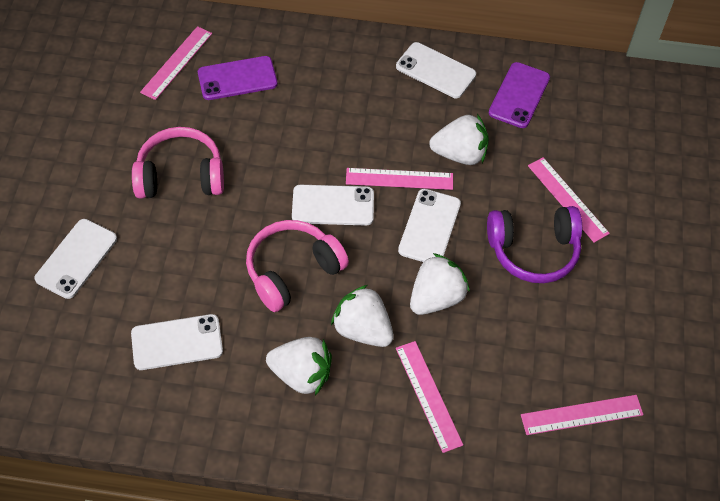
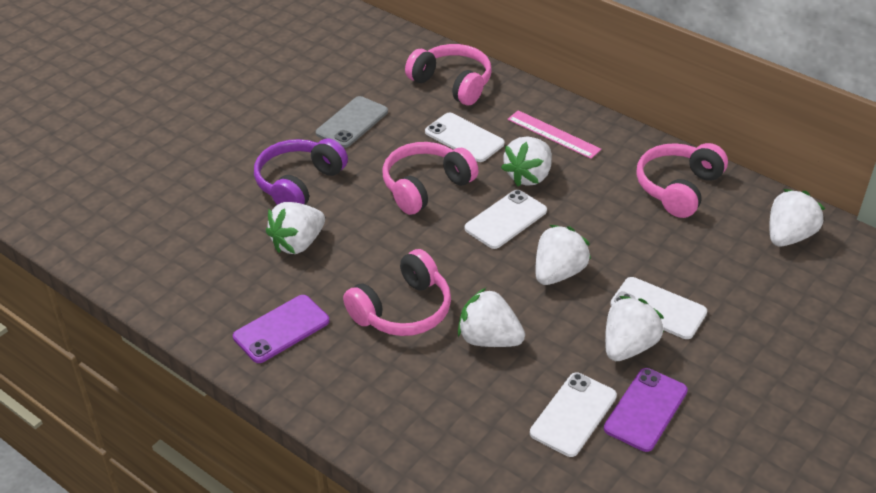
grey phone: 0 -> 1
pink headphones: 2 -> 4
pink ruler: 5 -> 1
white phone: 5 -> 4
white strawberry: 4 -> 6

